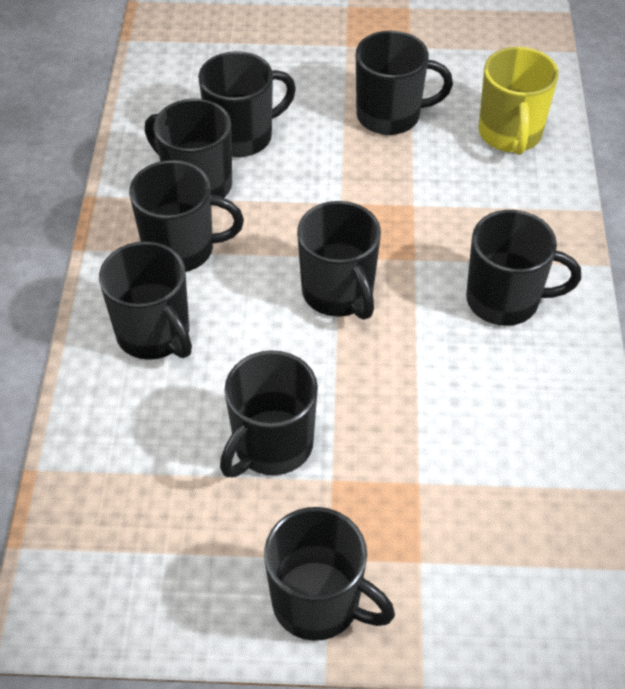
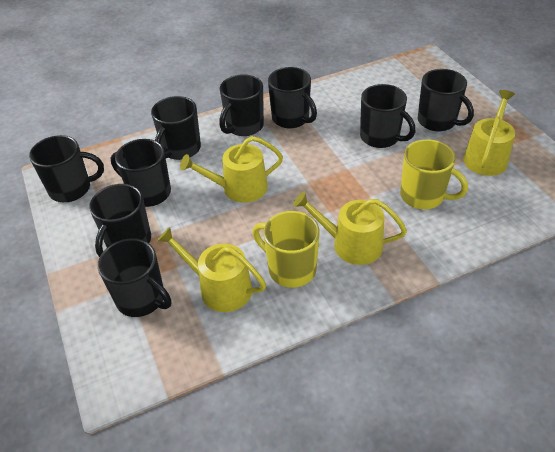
yellow mug: 1 -> 2
yellow watering can: 0 -> 4

